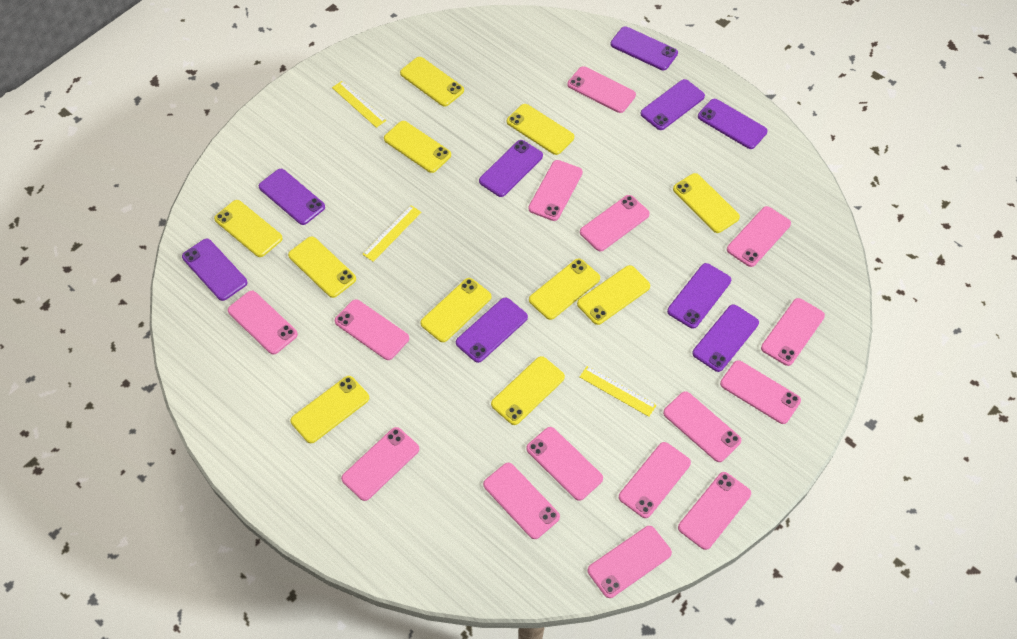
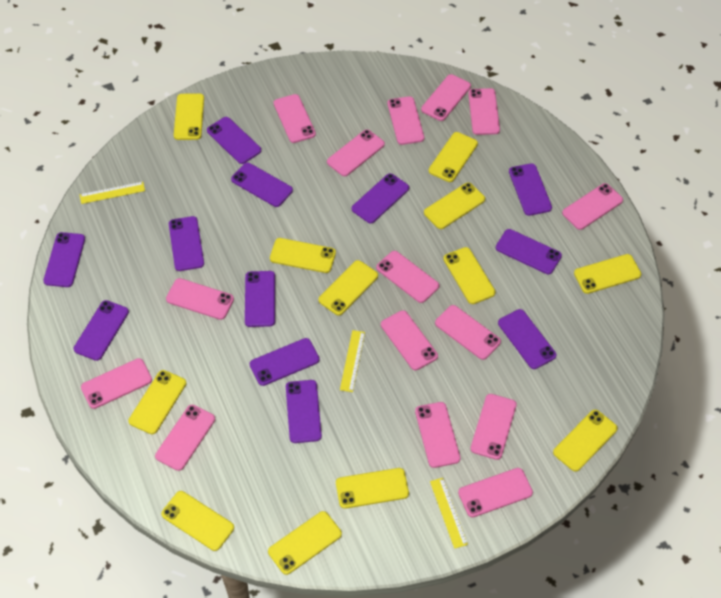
purple phone: 9 -> 12
yellow phone: 11 -> 12

